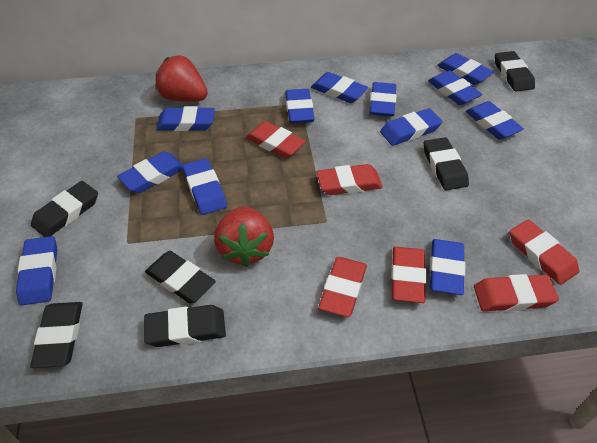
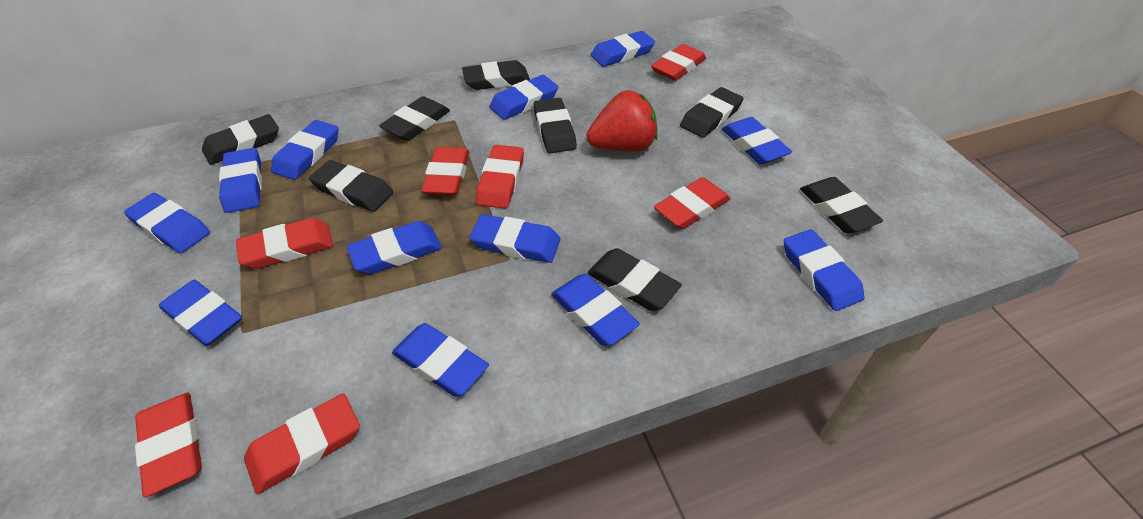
black eraser: 6 -> 8
red eraser: 6 -> 7
red strawberry: 2 -> 1

